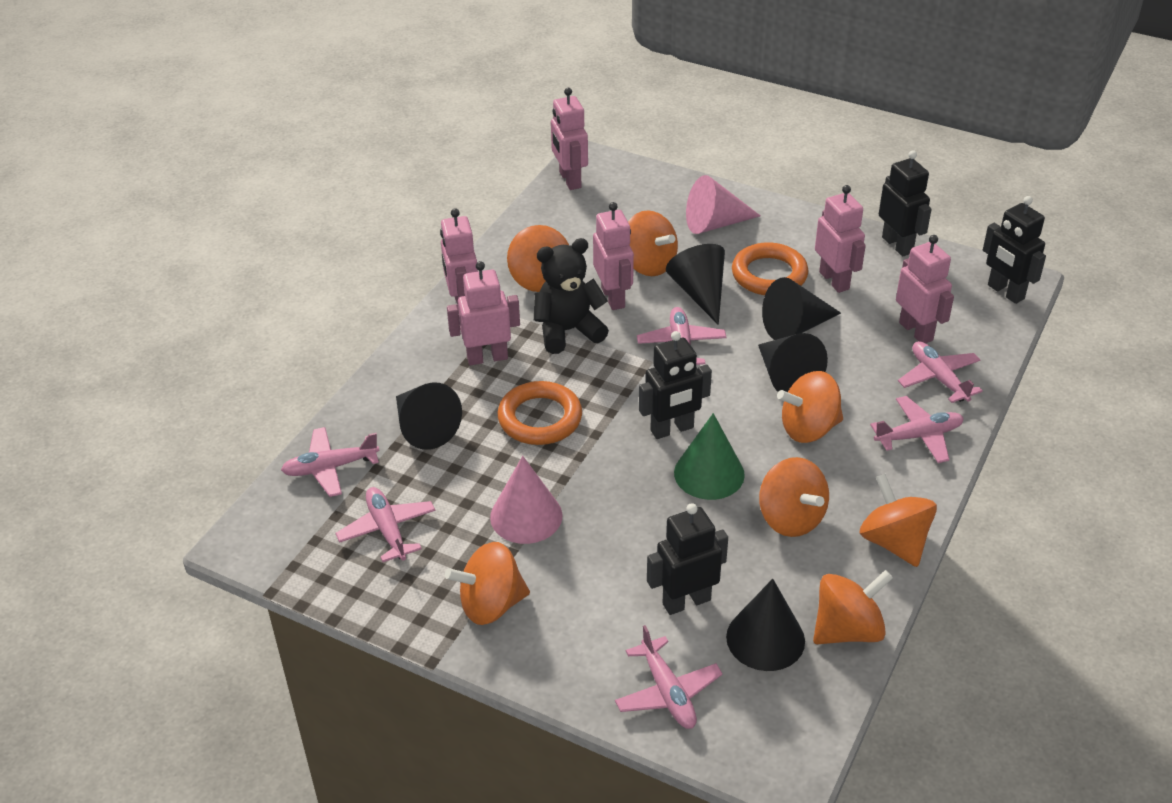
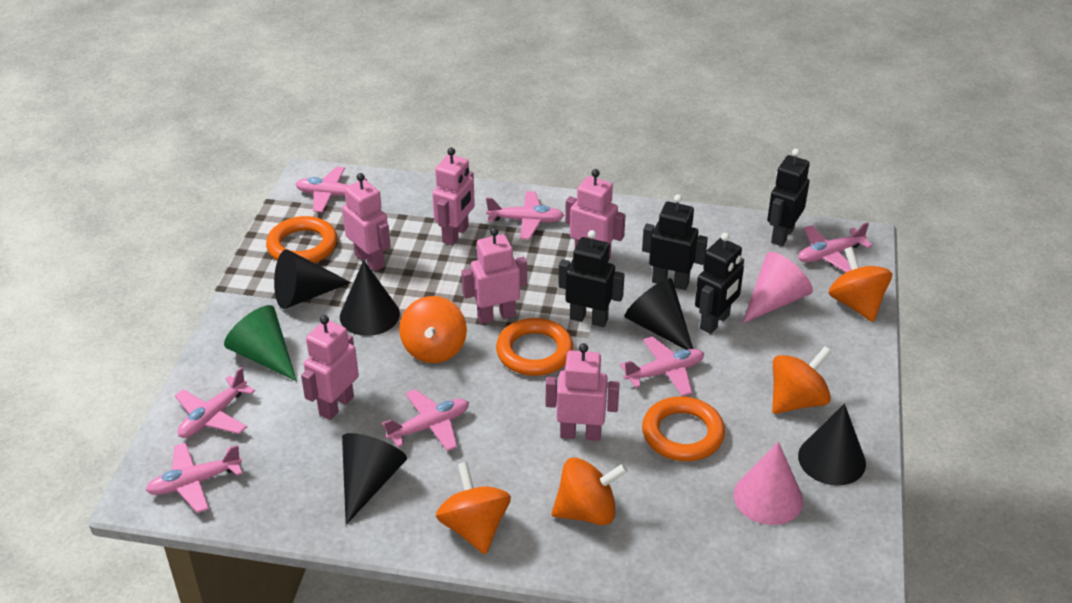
black teddy bear: 1 -> 0
orange ring: 2 -> 3
orange spinning top: 7 -> 5
pink plane: 6 -> 7

